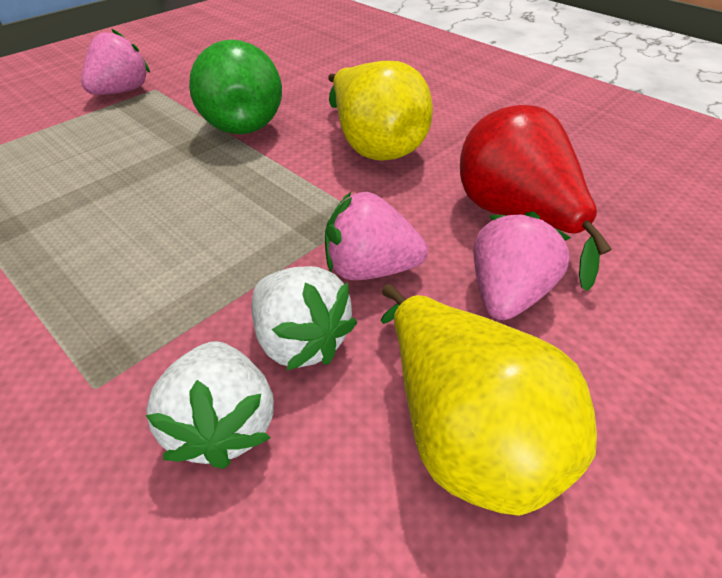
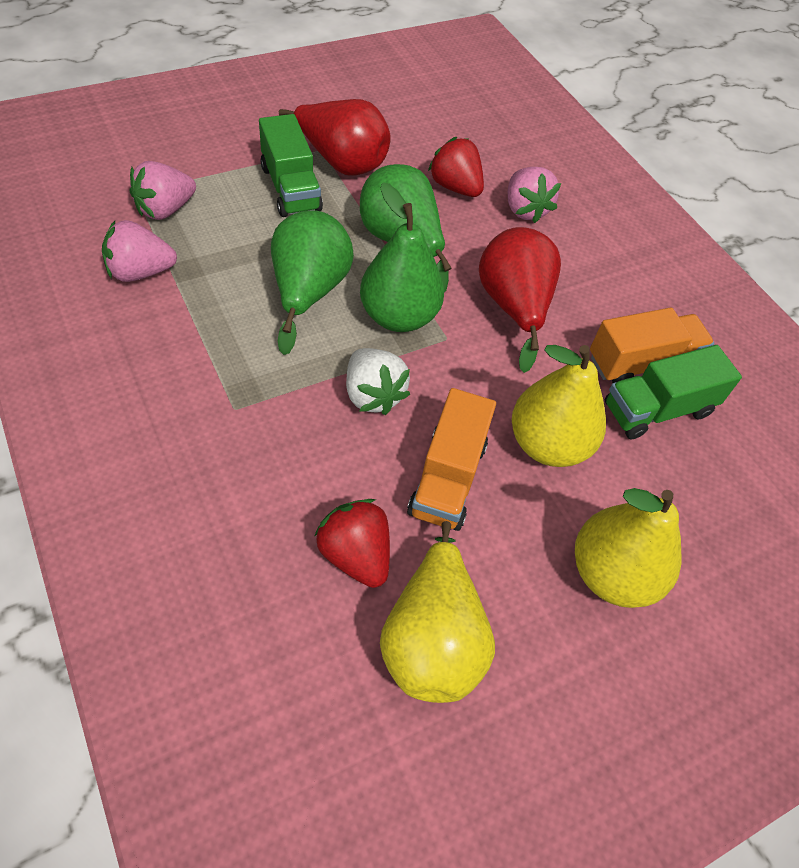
green pear: 1 -> 3
green truck: 0 -> 2
orange truck: 0 -> 2
red pear: 1 -> 2
red strawberry: 0 -> 2
white strawberry: 2 -> 1
yellow pear: 2 -> 3

